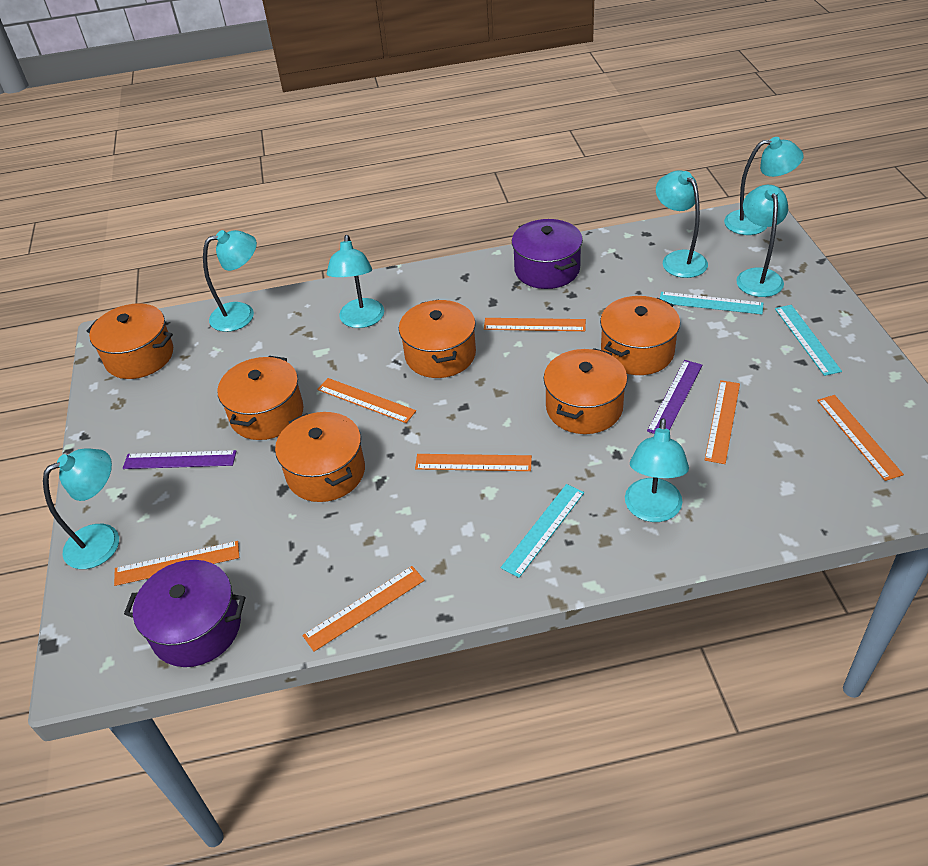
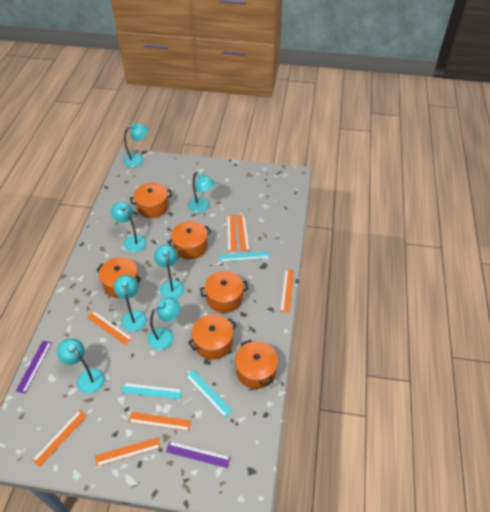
purple pot: 2 -> 0

